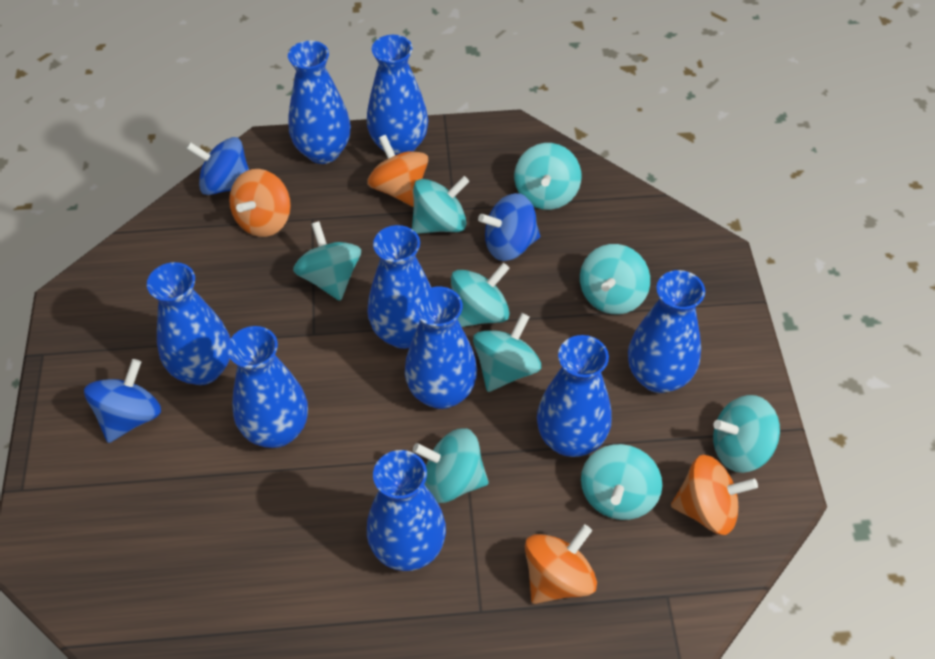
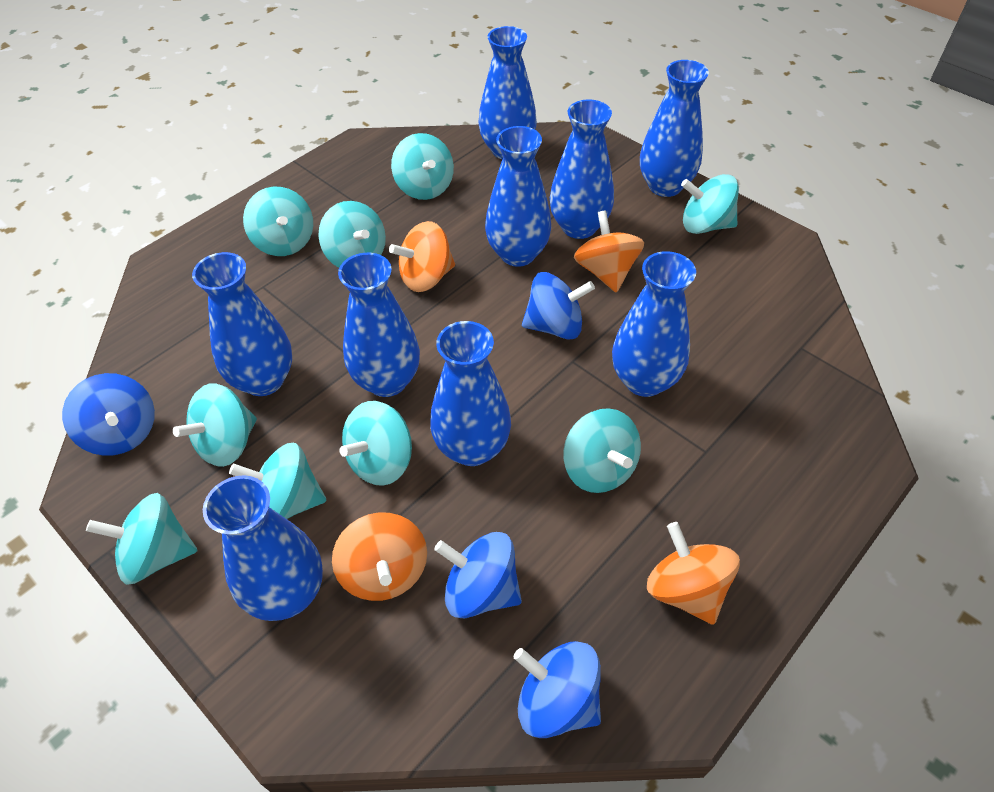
blue spinning top: 3 -> 4

